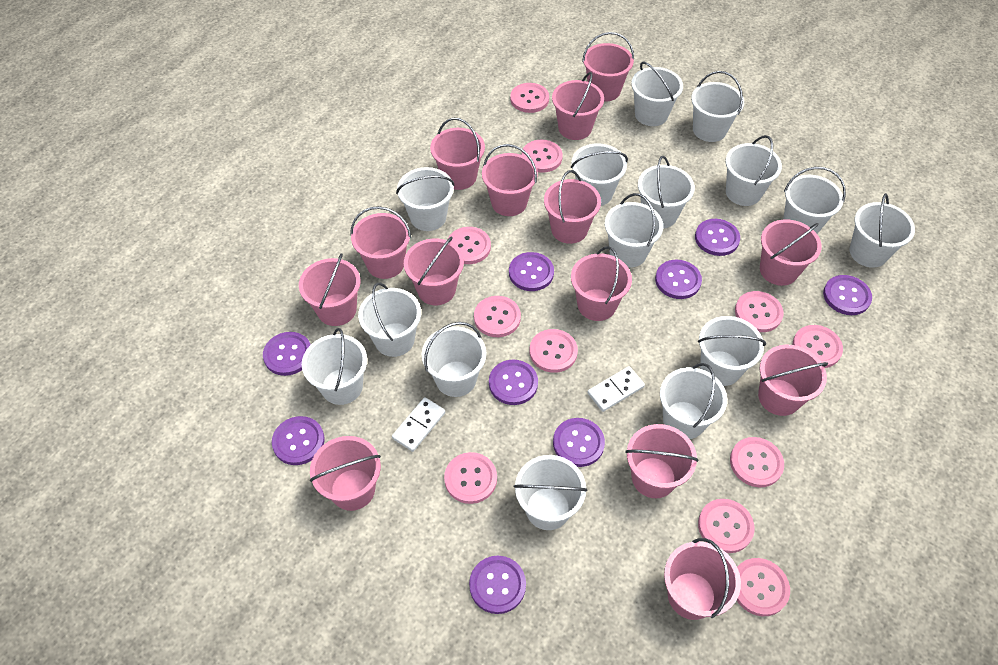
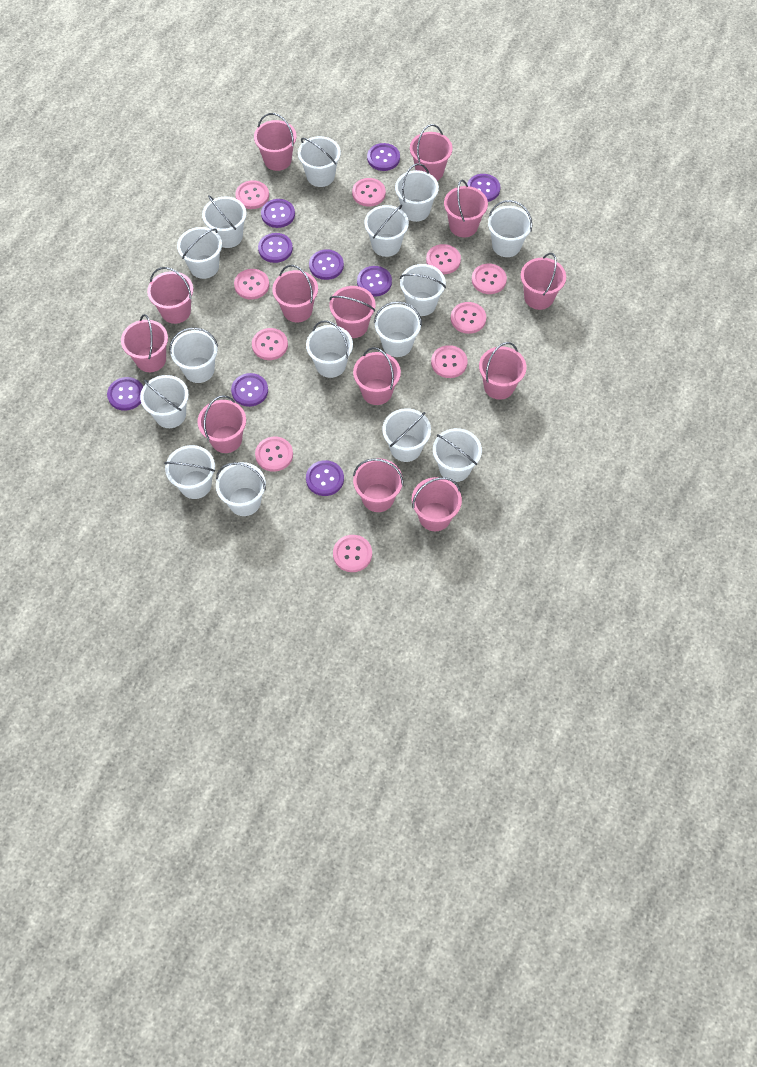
pink bucket: 14 -> 13
pink button: 11 -> 10
white domino: 2 -> 0

